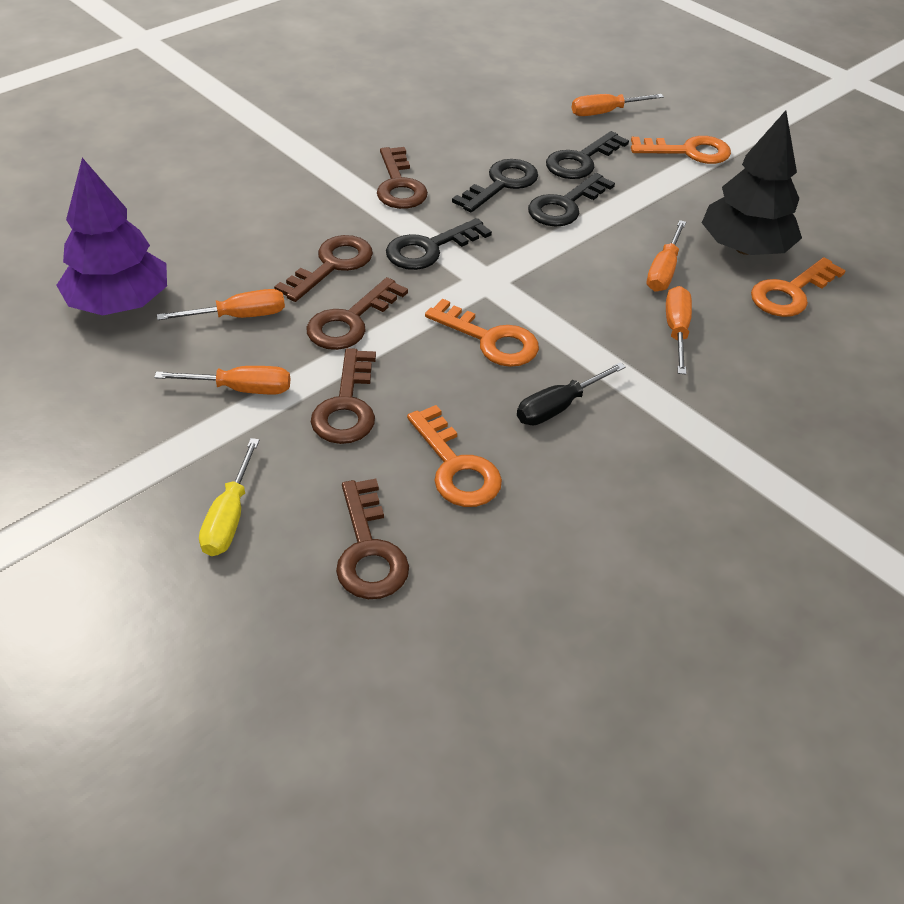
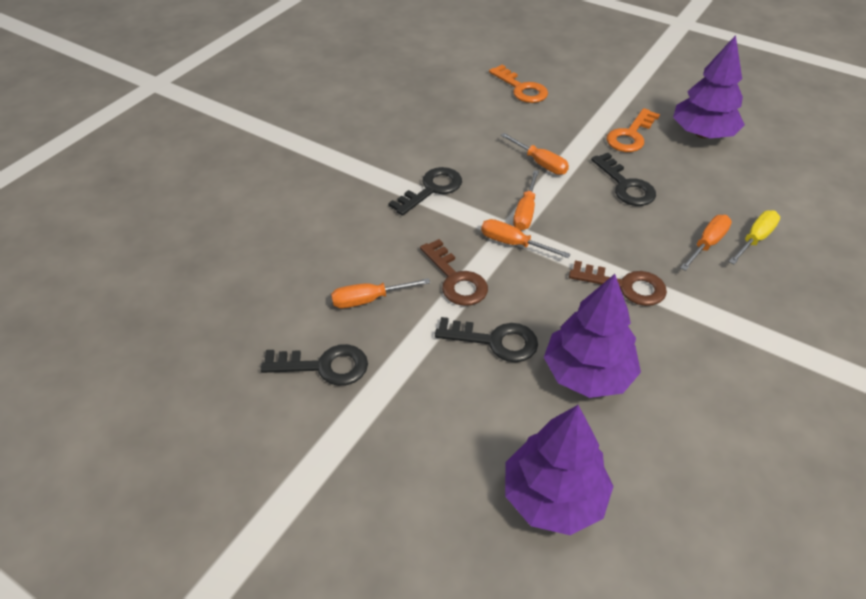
black screwdriver: 1 -> 0
black tree: 1 -> 0
brown key: 5 -> 2
orange key: 4 -> 2
purple tree: 1 -> 3

